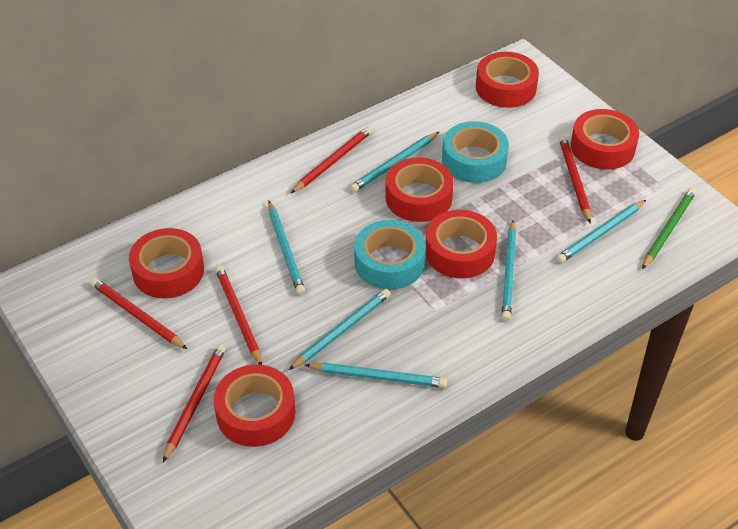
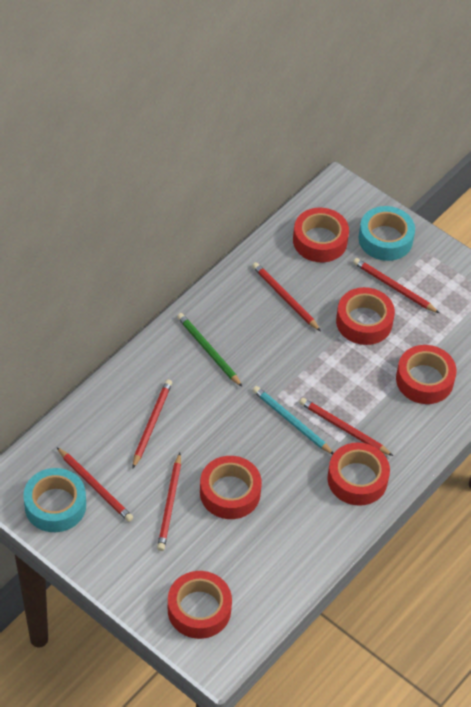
red pencil: 5 -> 6
turquoise pencil: 6 -> 1

